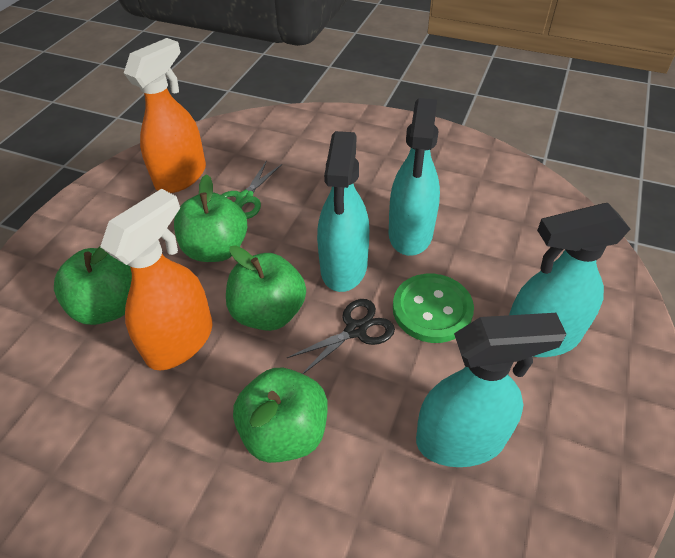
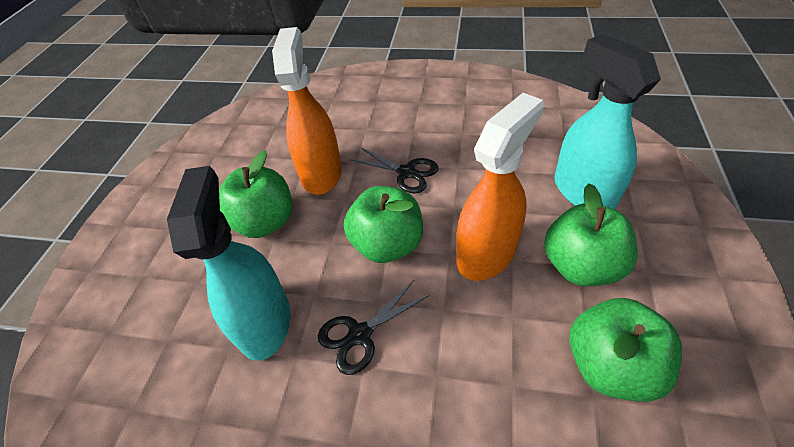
black scissors: 1 -> 2
green button: 1 -> 0
green scissors: 1 -> 0
turquoise spray bottle: 4 -> 2

